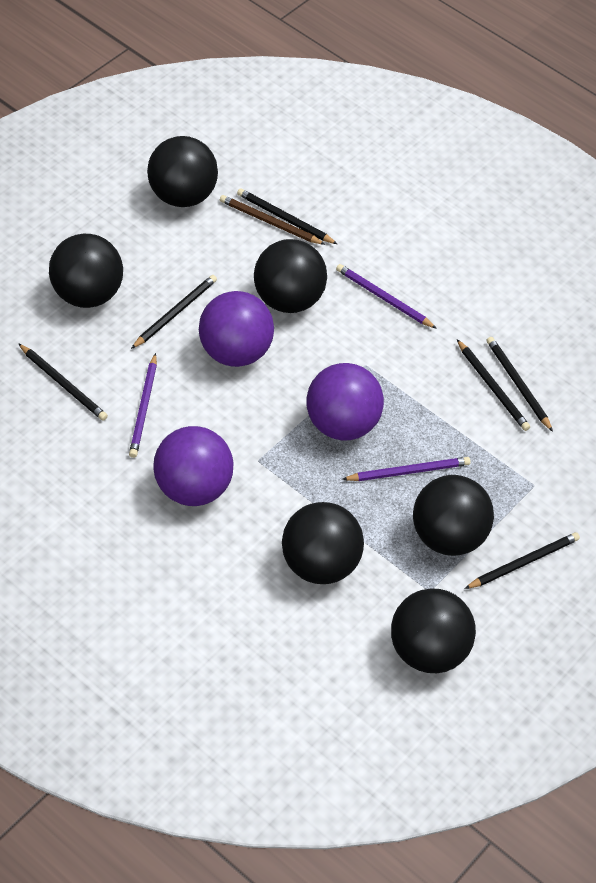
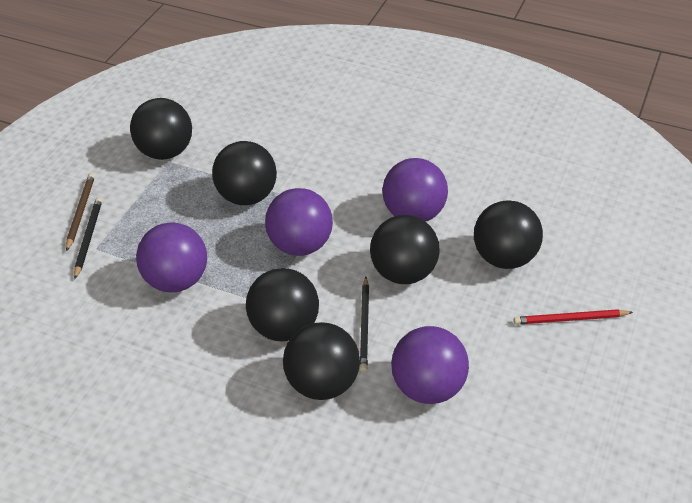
black pencil: 6 -> 2
purple ball: 3 -> 4
purple pencil: 3 -> 0
red pencil: 0 -> 1

